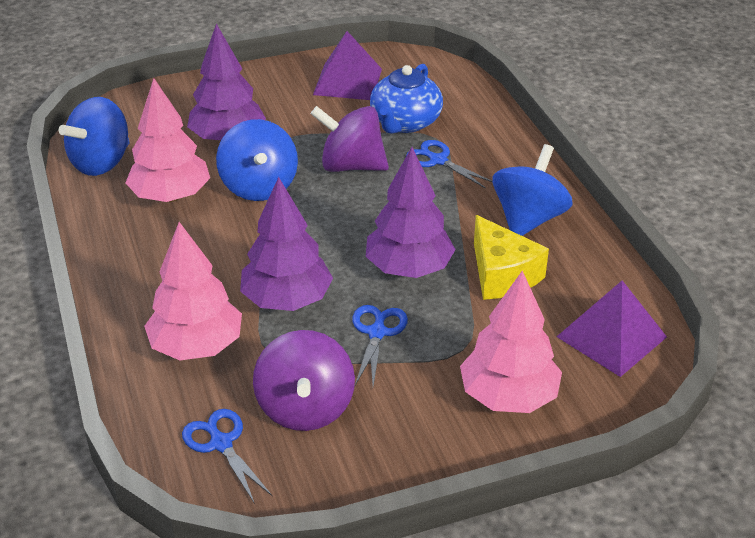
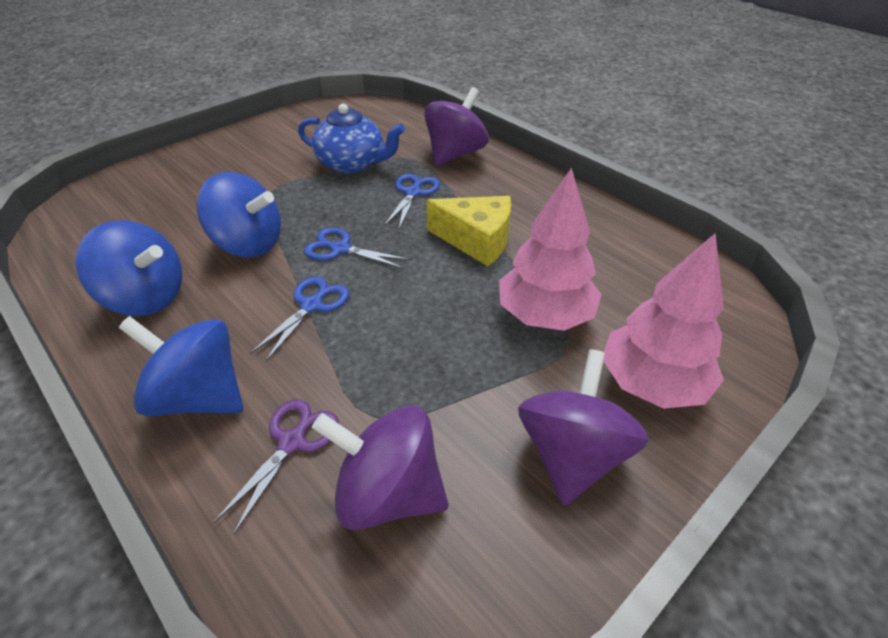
pink tree: 3 -> 2
purple pyramid: 2 -> 0
purple scissors: 0 -> 1
purple spinning top: 2 -> 3
purple tree: 3 -> 0

